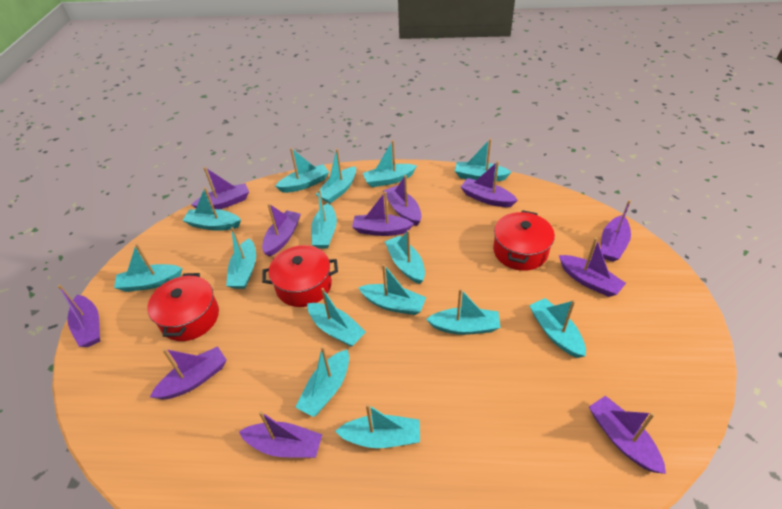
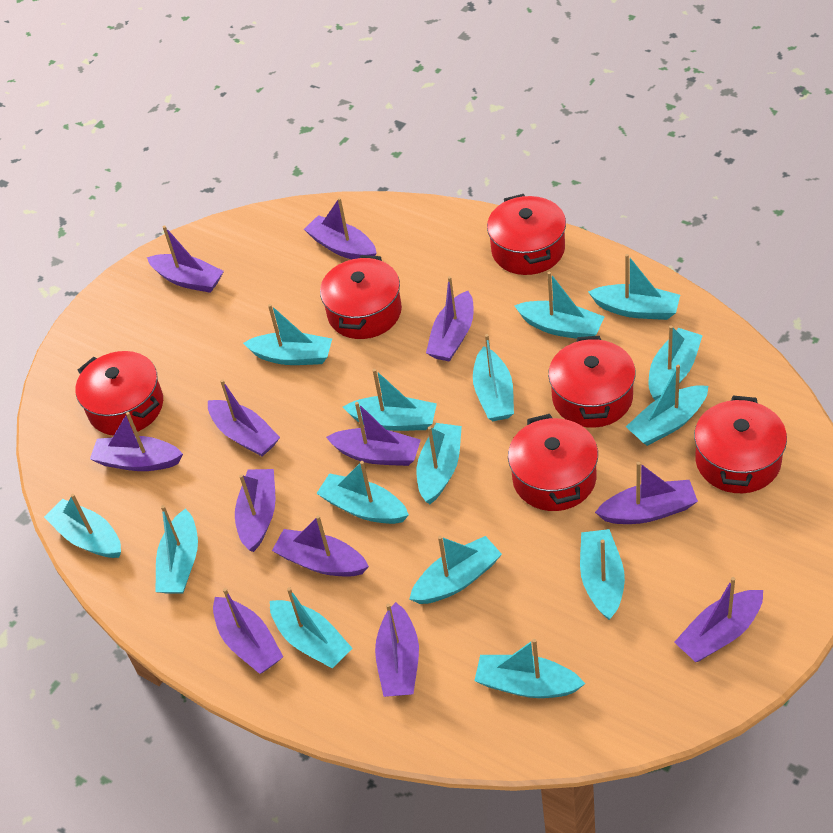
purple boat: 11 -> 12
red pot: 3 -> 6

